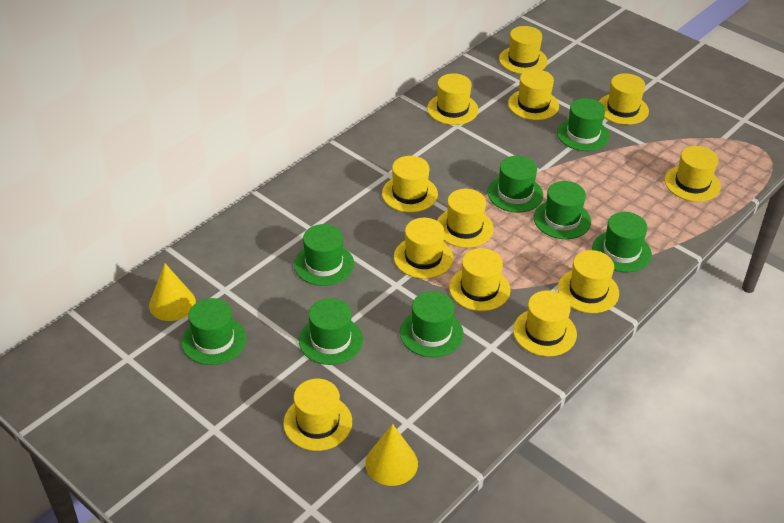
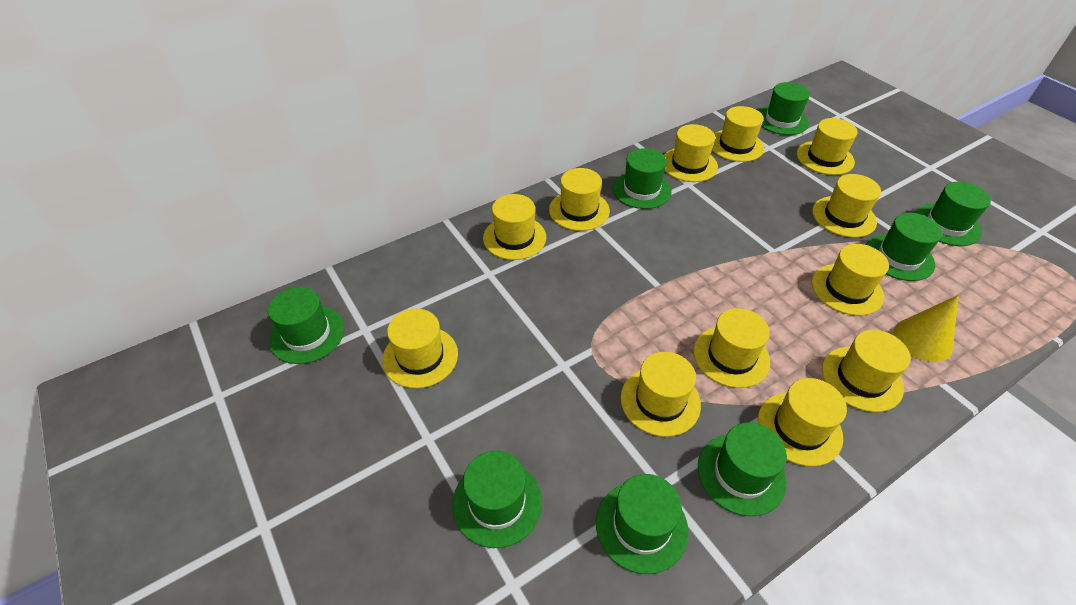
yellow cone: 2 -> 1

